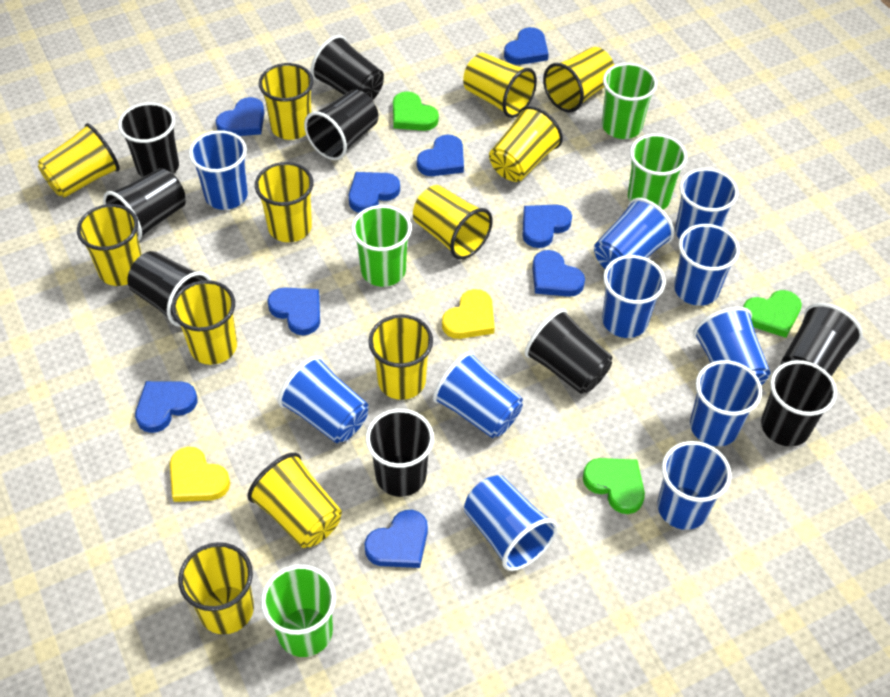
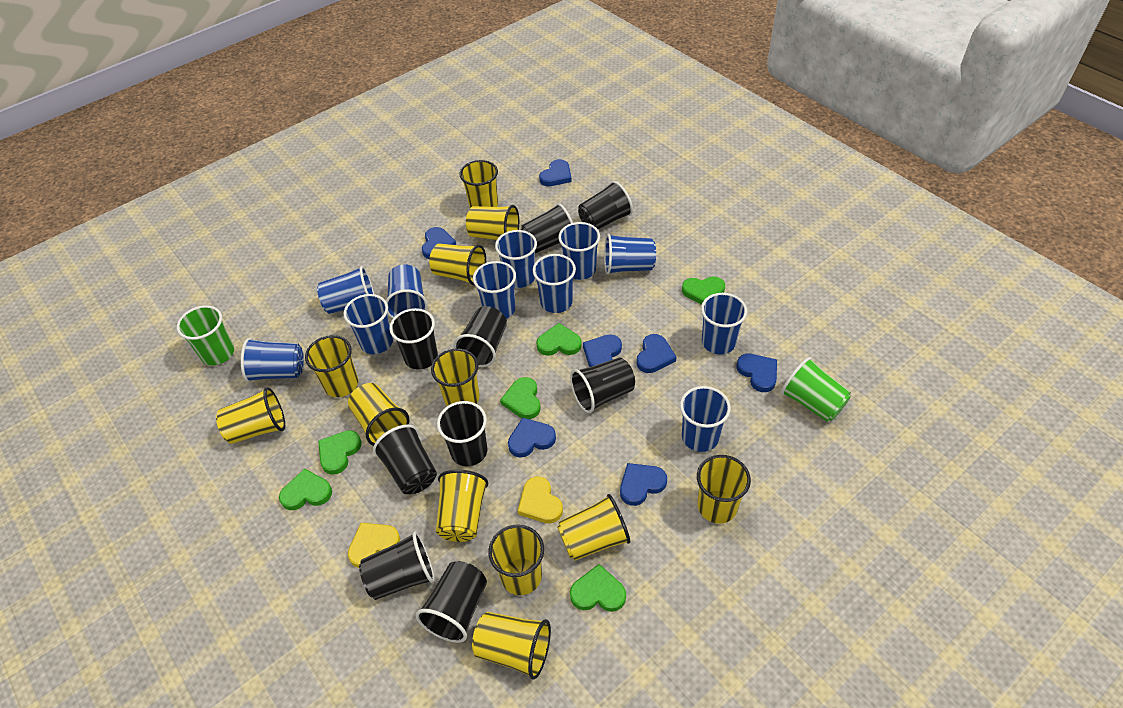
blue heart: 9 -> 7
green cup: 4 -> 2
green heart: 3 -> 6

